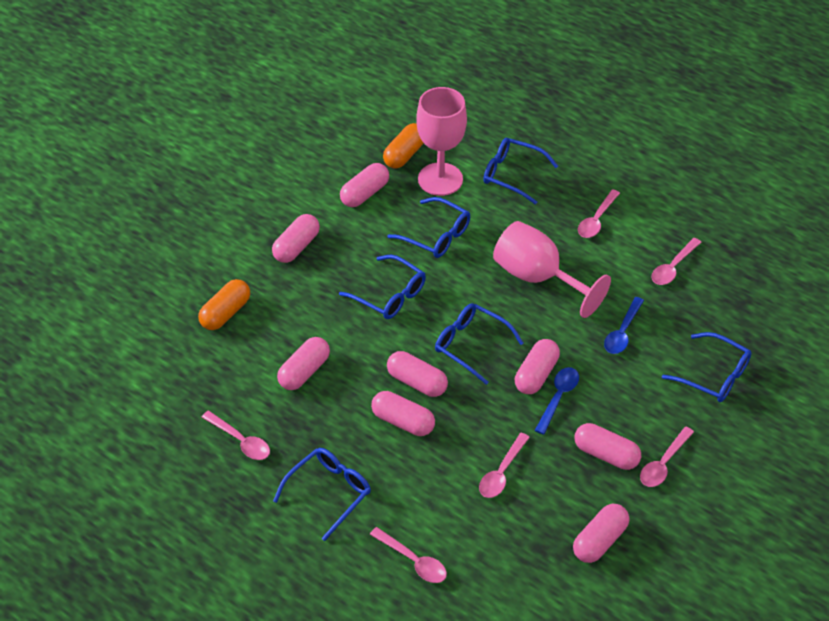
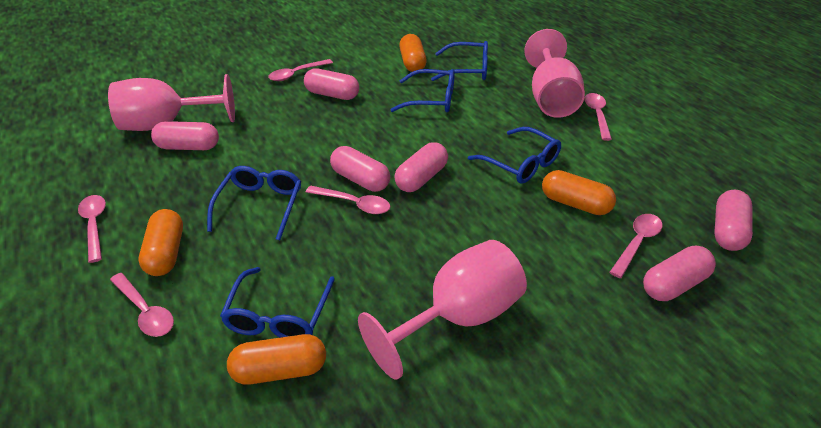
blue glasses: 6 -> 5
blue spoon: 2 -> 0
orange capsule: 2 -> 4
pink capsule: 8 -> 6
pink goblet: 2 -> 3

